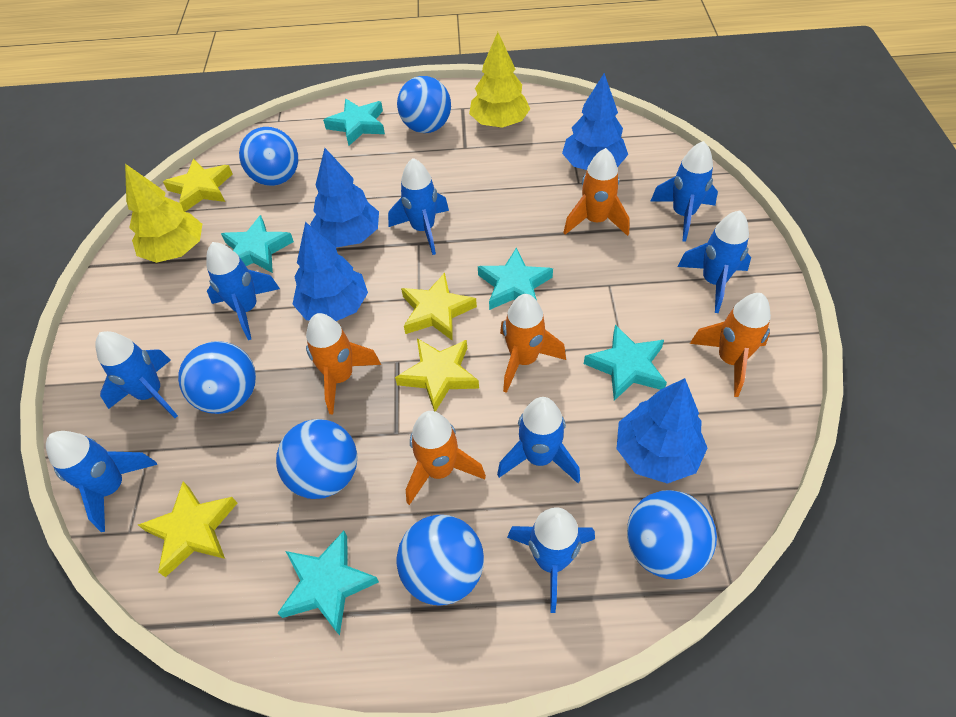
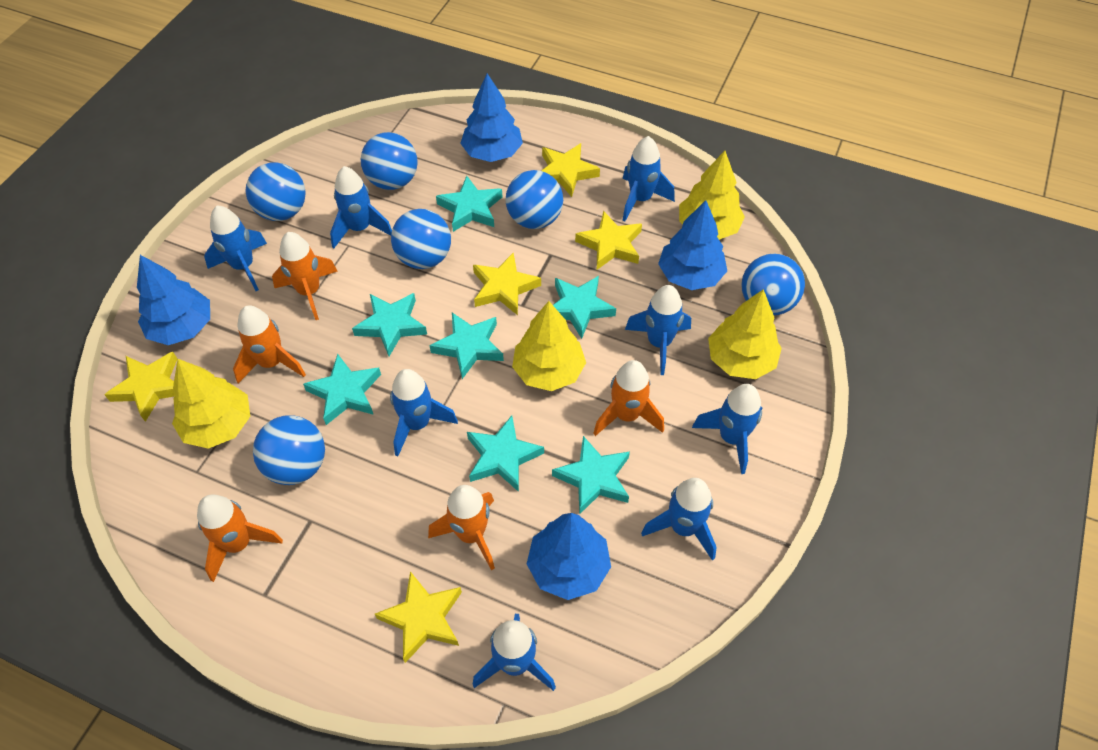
turquoise star: 5 -> 7
yellow star: 4 -> 5
yellow tree: 2 -> 4

